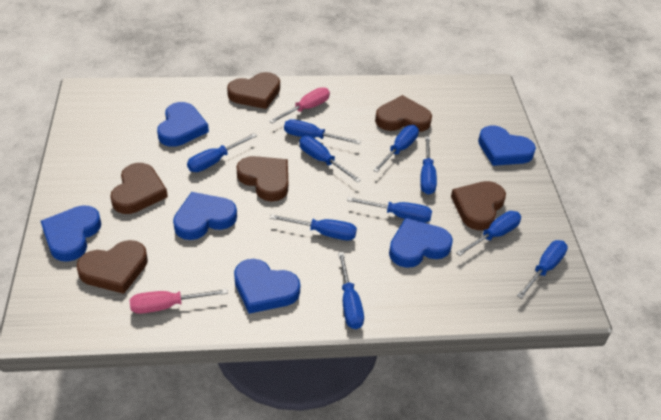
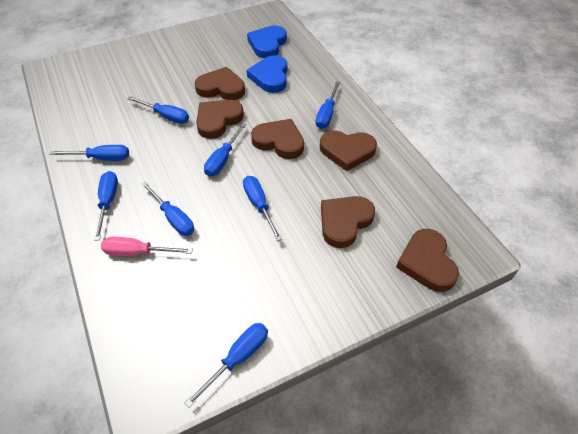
blue heart: 6 -> 2
blue screwdriver: 10 -> 8
pink screwdriver: 2 -> 1

